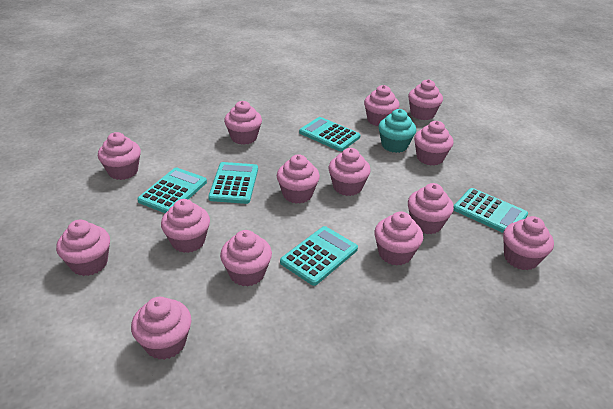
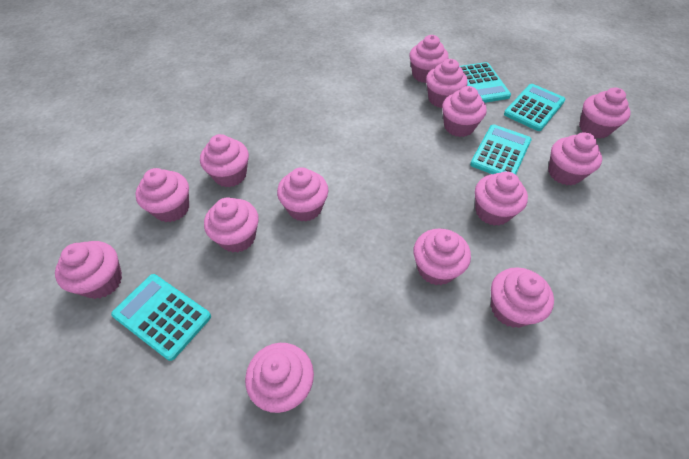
turquoise calculator: 5 -> 4
turquoise cupcake: 1 -> 0

